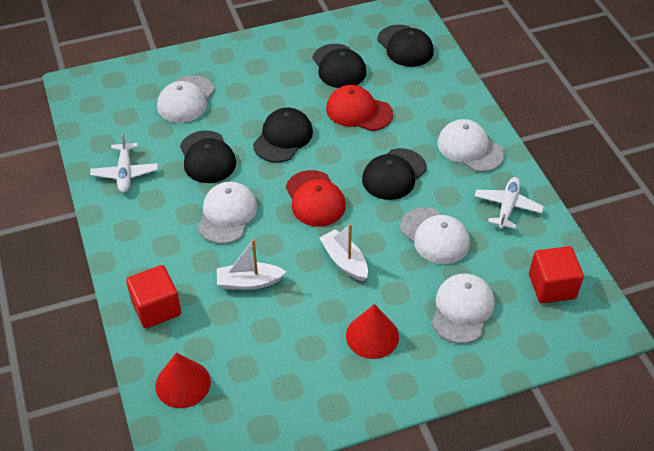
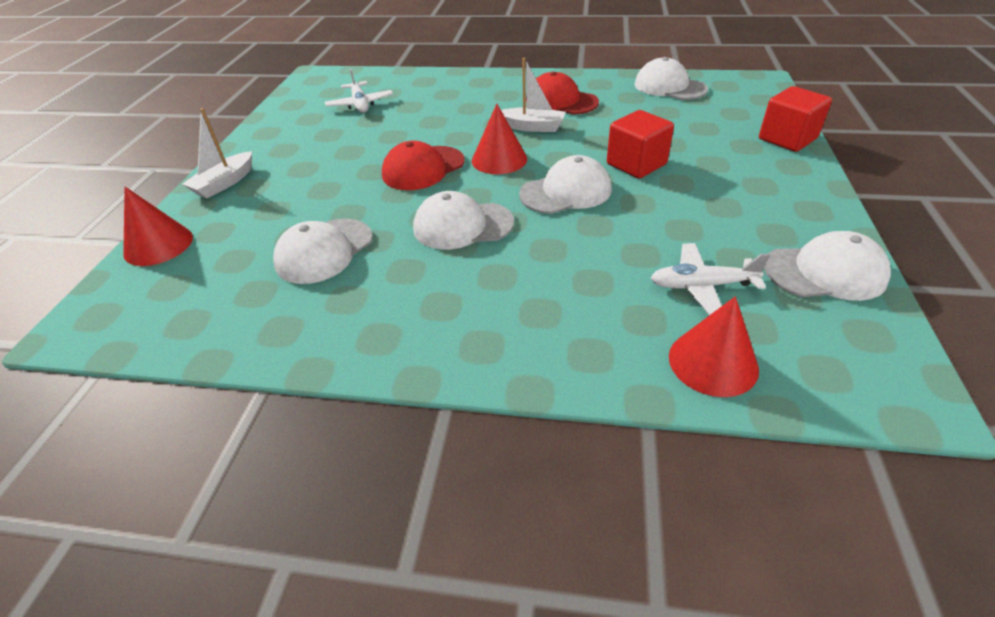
black cap: 5 -> 0
red cone: 2 -> 3

